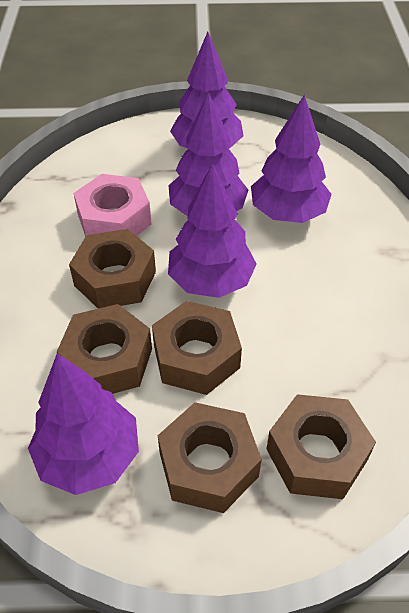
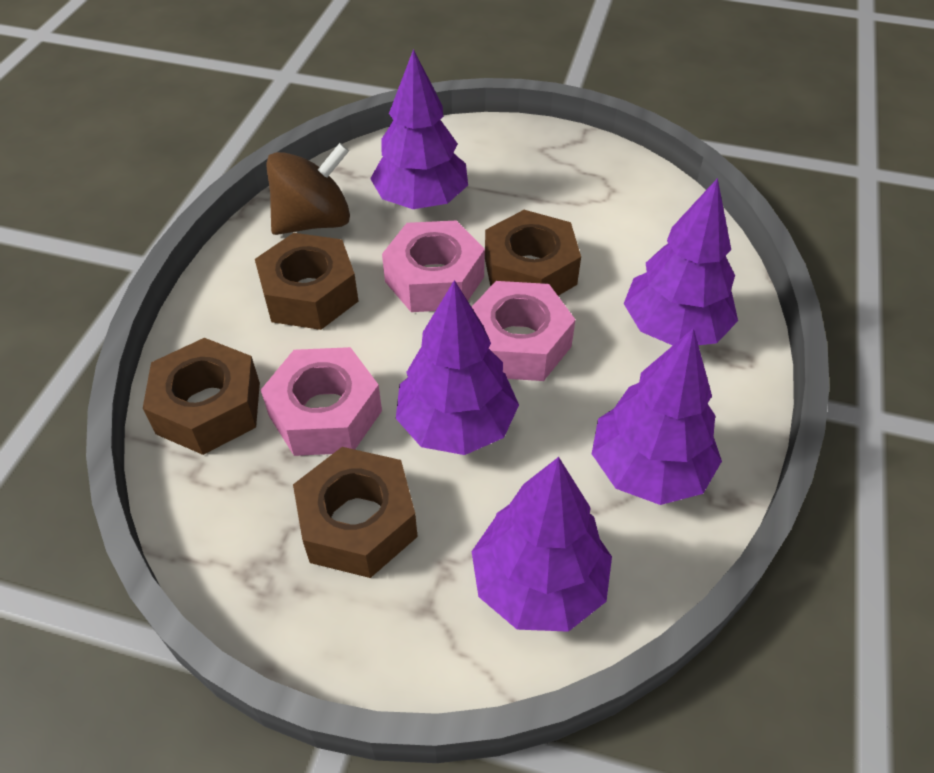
brown nut: 5 -> 4
brown spinning top: 0 -> 1
pink nut: 1 -> 3

